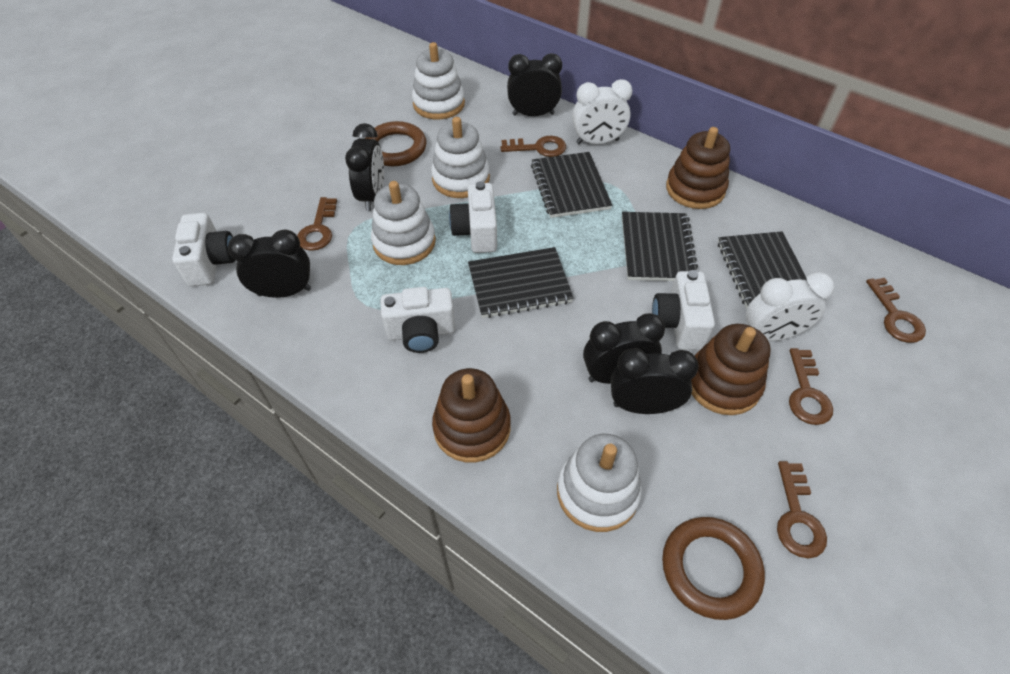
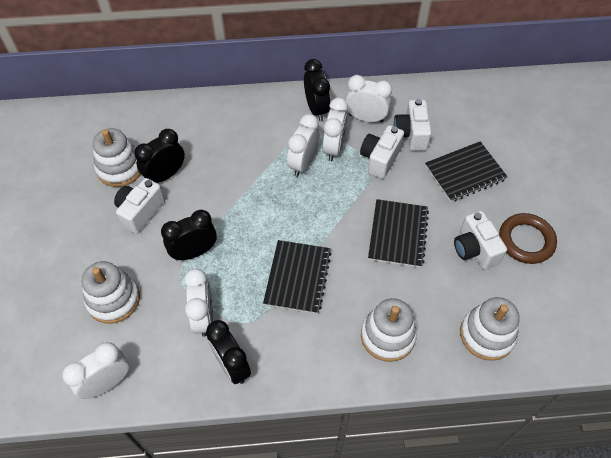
black clock: 5 -> 4
black notebook: 4 -> 3
brown key: 5 -> 0
brown ring: 2 -> 1
brown stacking toy: 3 -> 0
white clock: 2 -> 5

